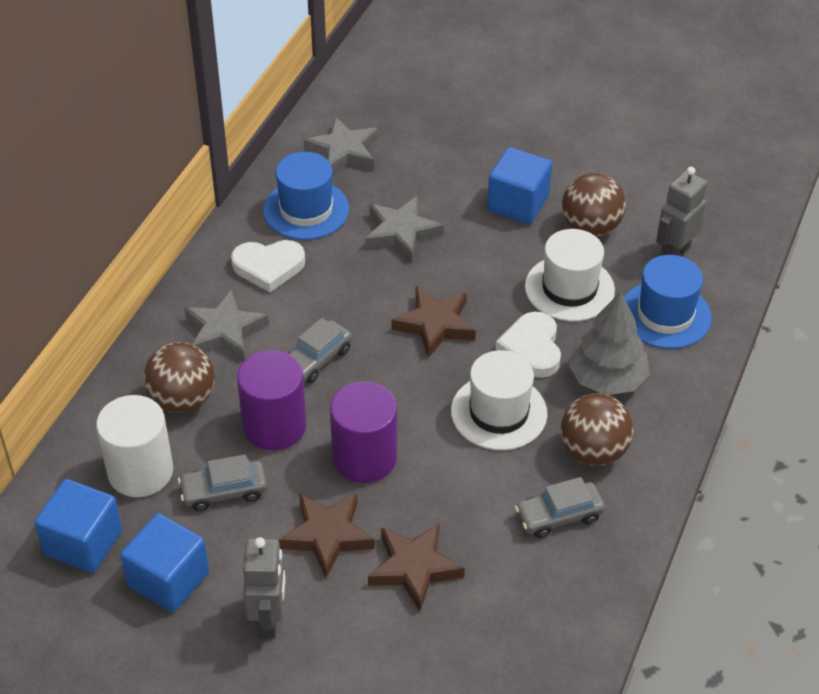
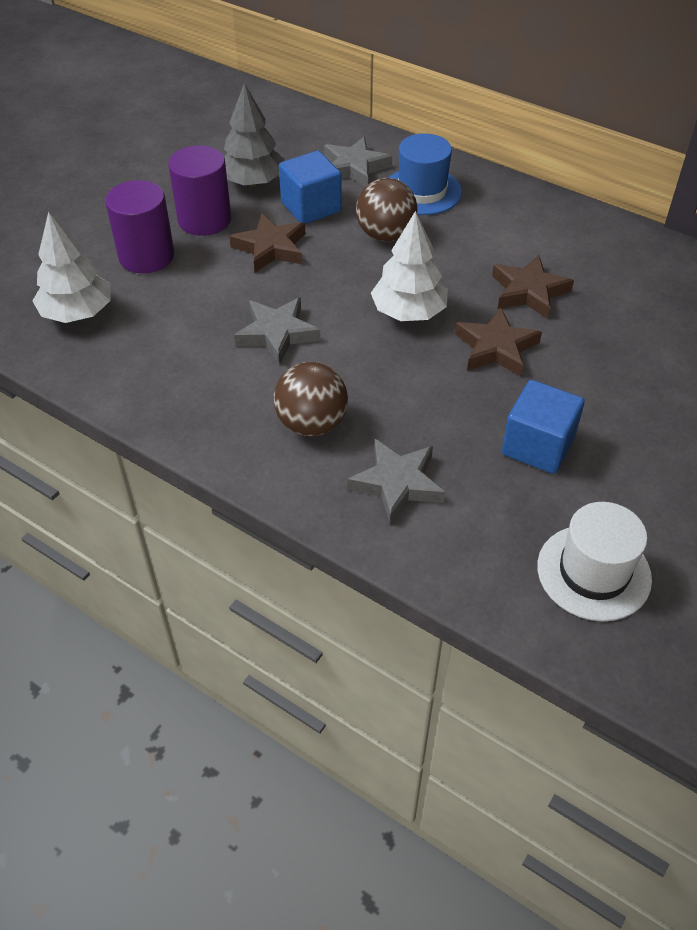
blue cube: 3 -> 2
blue hat: 2 -> 1
brown ball: 3 -> 2
grey car: 3 -> 0
grey robot: 2 -> 0
white cylinder: 1 -> 0
white hat: 2 -> 1
white heart: 2 -> 0
white tree: 0 -> 2

